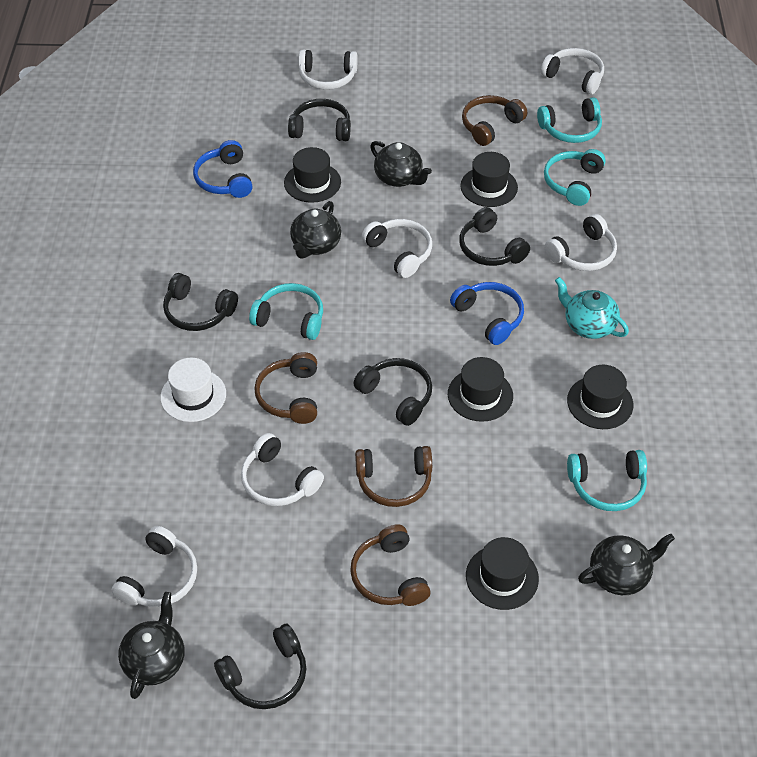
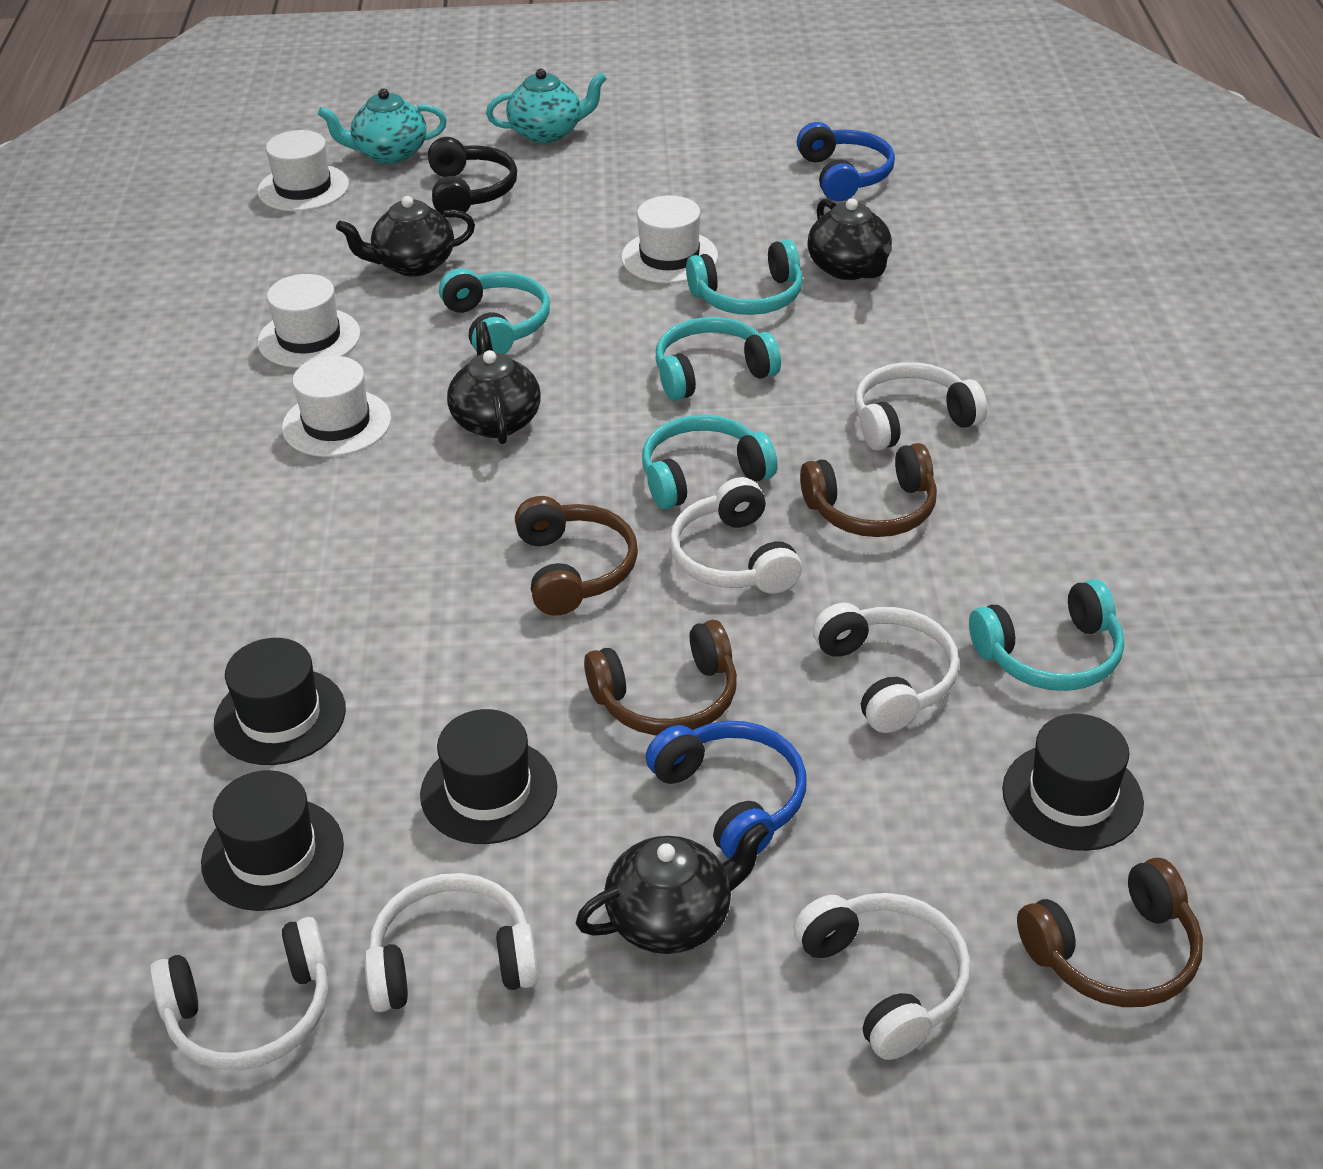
black hat: 5 -> 4
black headphones: 5 -> 1
turquoise headphones: 4 -> 5
turquoise teapot: 1 -> 2
white hat: 1 -> 4

